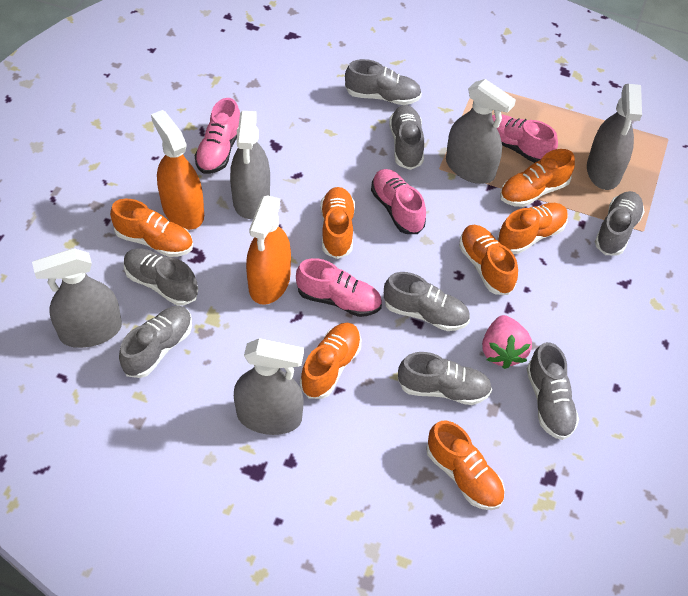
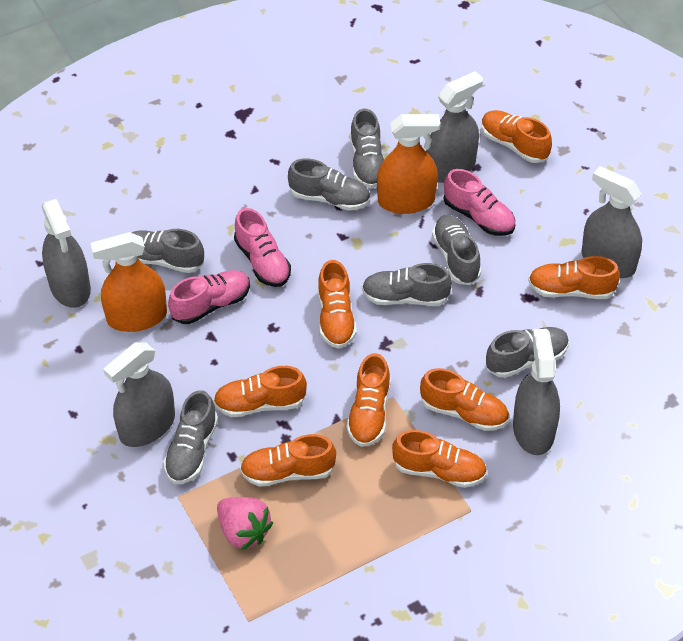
grey shoe: 8 -> 7
orange shoe: 7 -> 8
pink shoe: 4 -> 3

